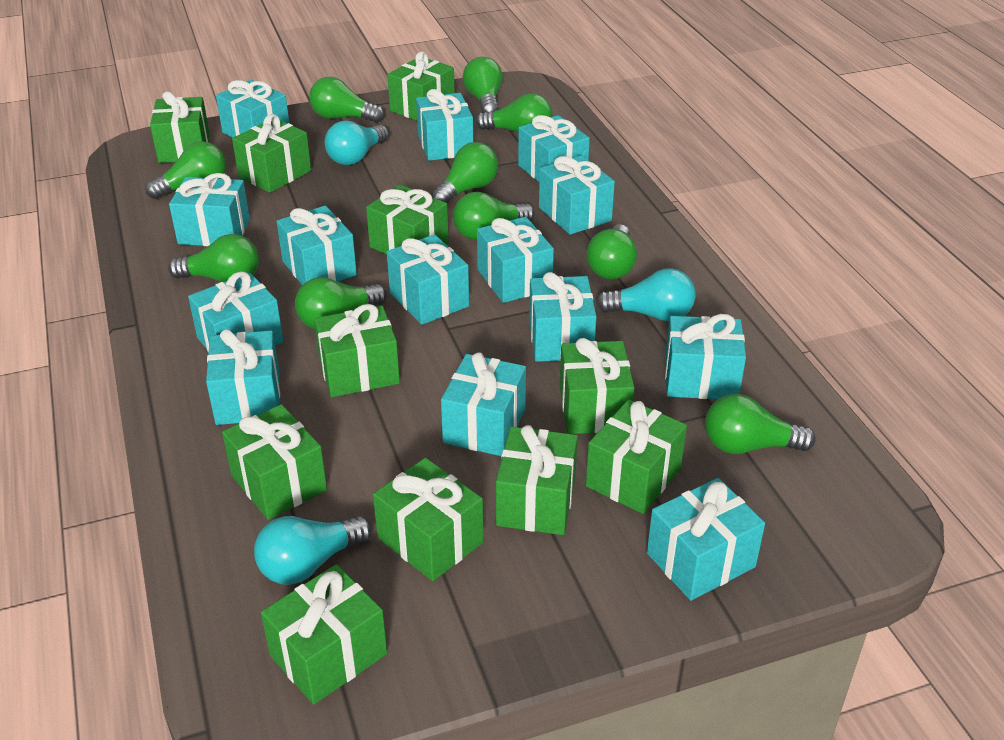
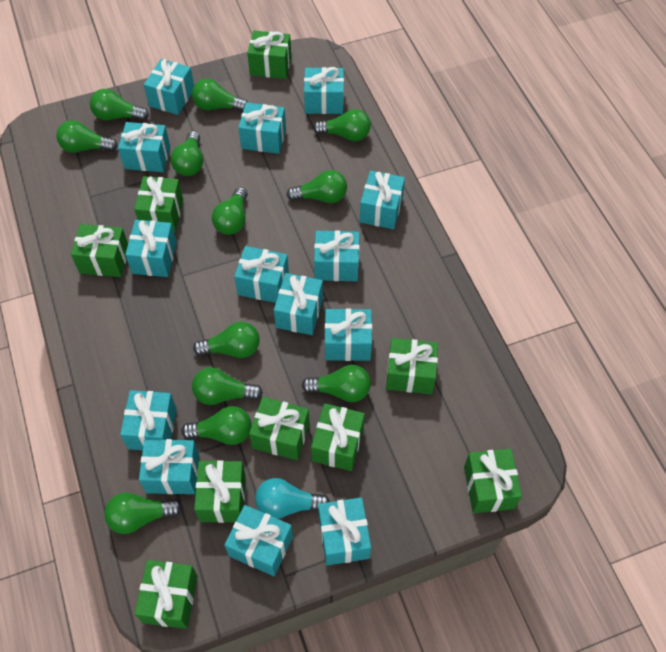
green gift: 11 -> 9
green light bulb: 10 -> 12
turquoise light bulb: 3 -> 1

